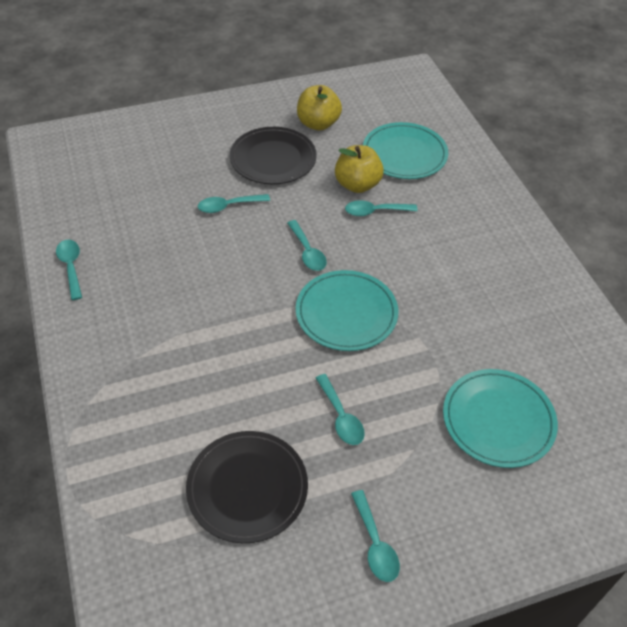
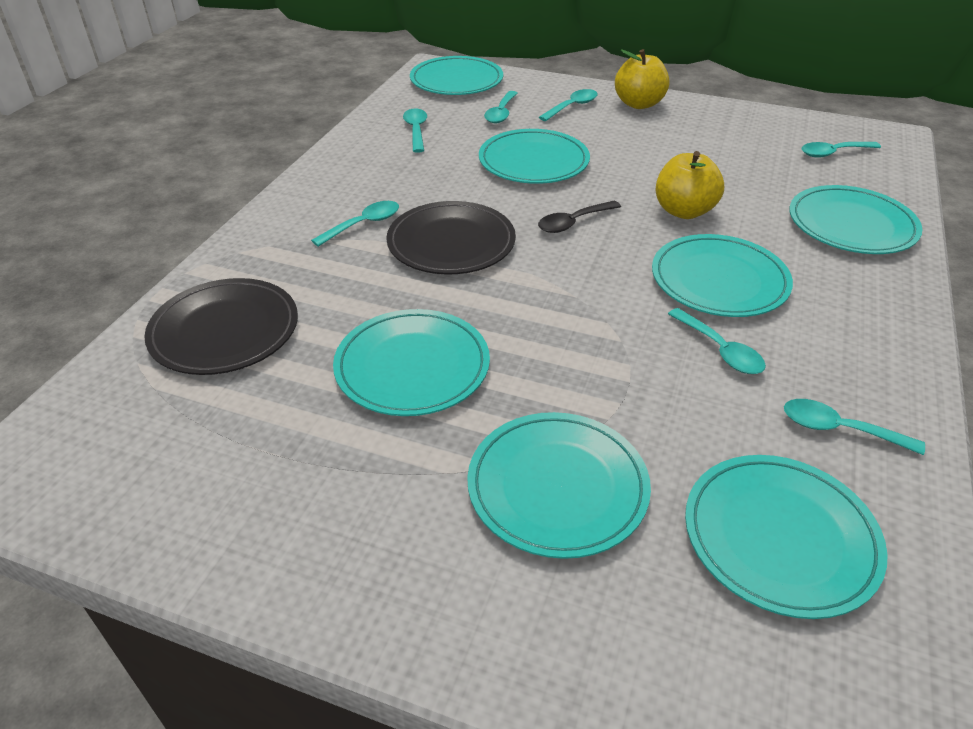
black spoon: 0 -> 1
turquoise plate: 3 -> 7
turquoise spoon: 6 -> 7

